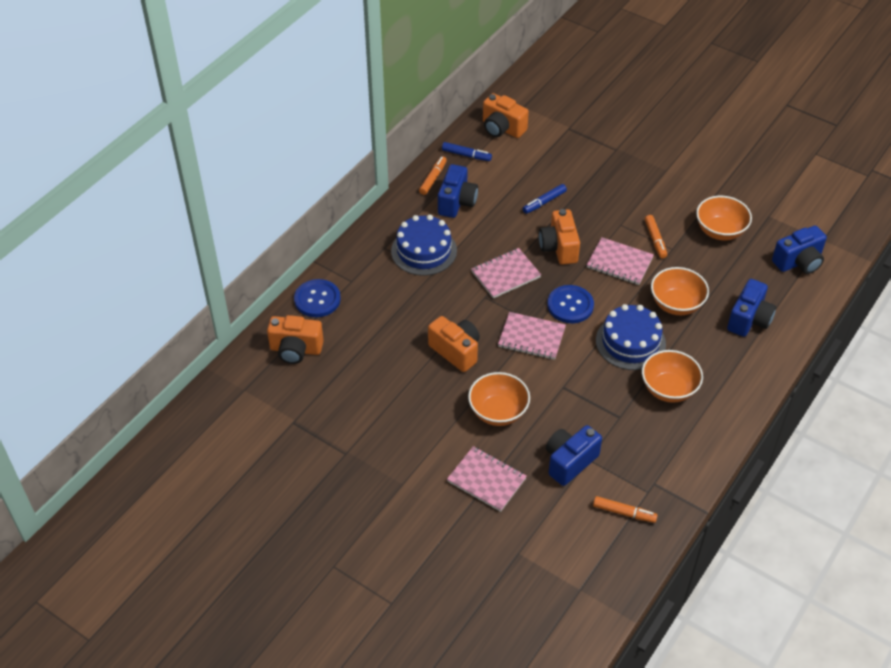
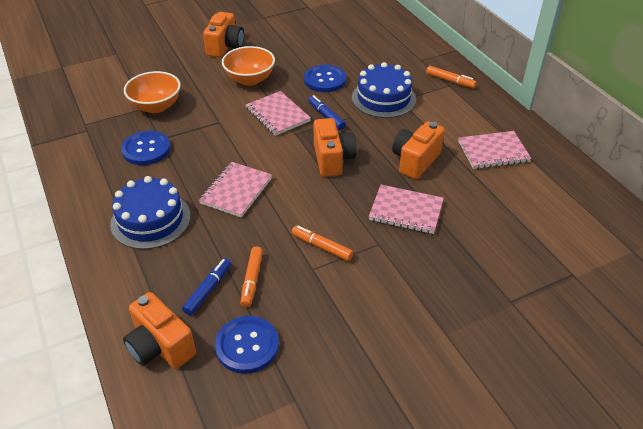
blue button: 2 -> 3
blue camera: 4 -> 0
orange bowl: 4 -> 2

